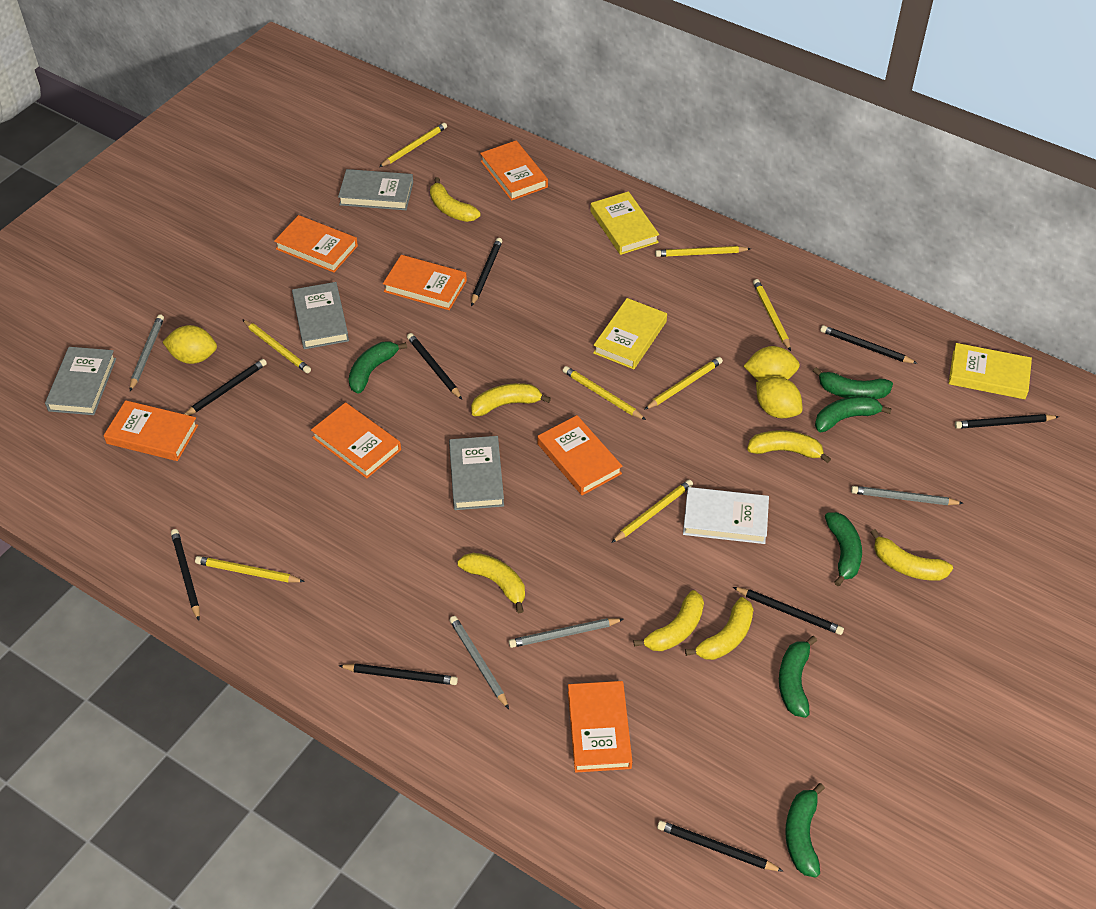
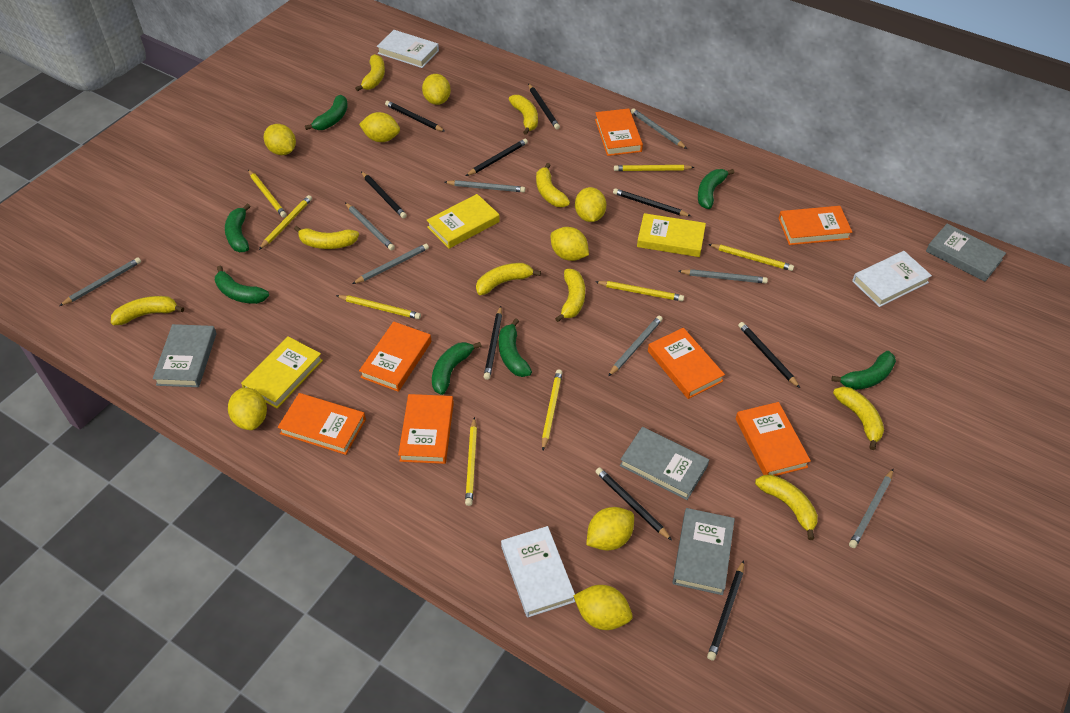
green banana: 6 -> 7
grey pencil: 4 -> 8
white book: 1 -> 3
yellow banana: 7 -> 9
yellow lemon: 3 -> 8

